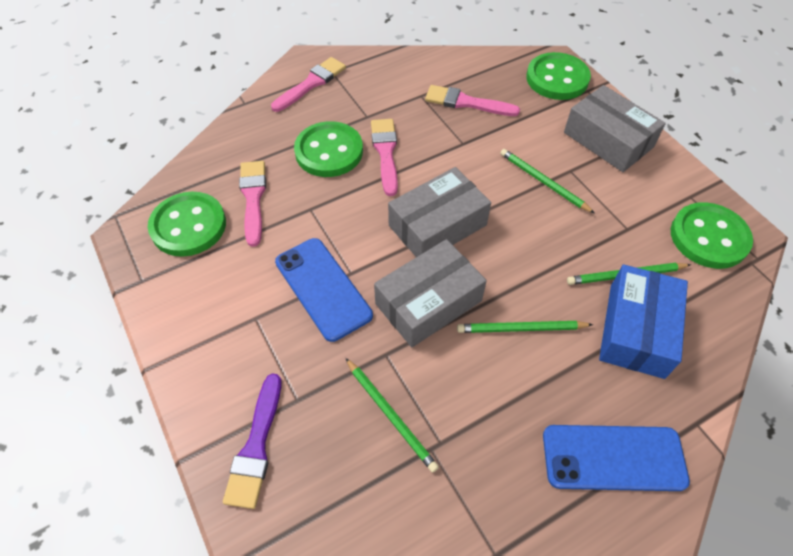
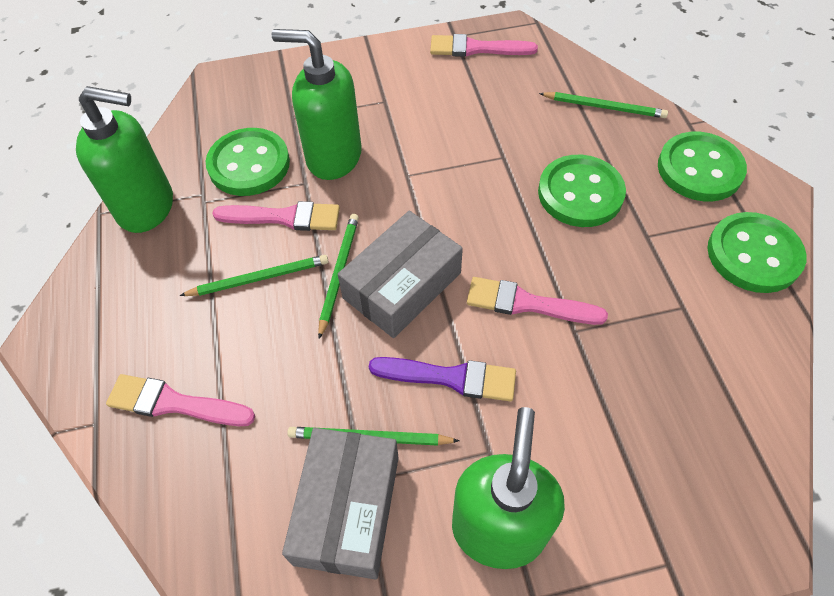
blue box: 1 -> 0
blue phone: 2 -> 0
green soap dispenser: 0 -> 3
grey box: 3 -> 2

